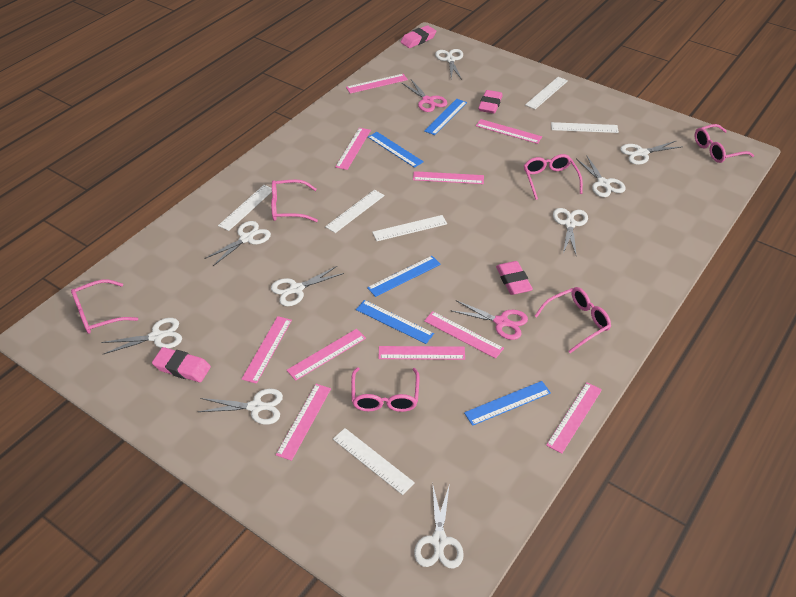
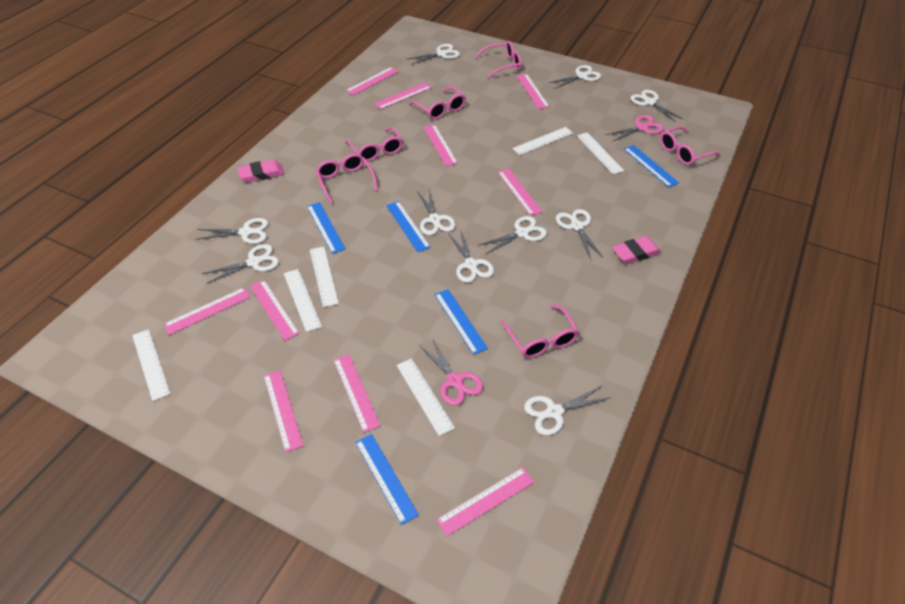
pink eraser: 4 -> 2
white scissors: 9 -> 10

